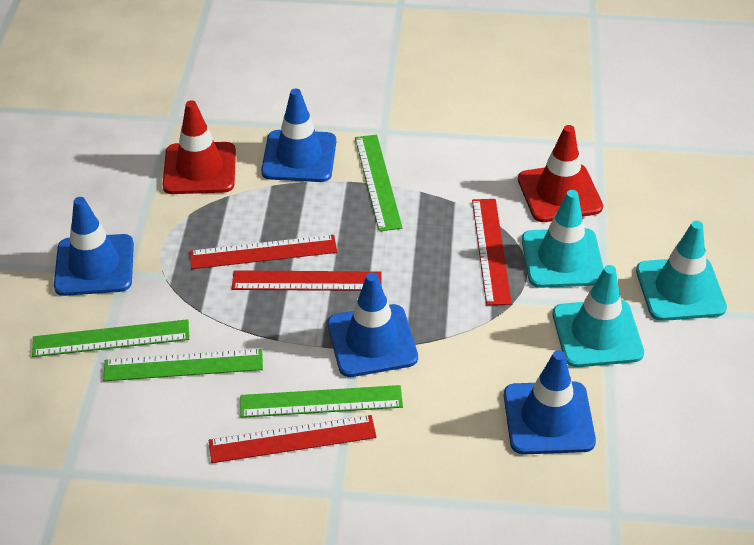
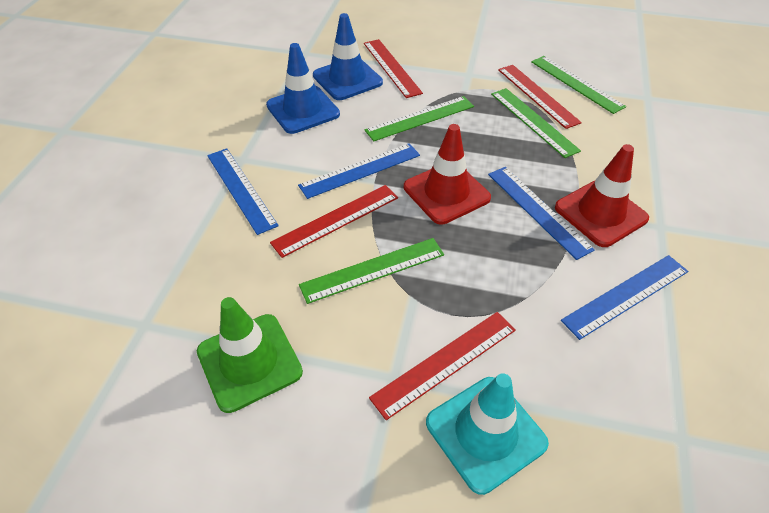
blue ruler: 0 -> 4
blue traffic cone: 4 -> 2
green traffic cone: 0 -> 1
turquoise traffic cone: 3 -> 1

